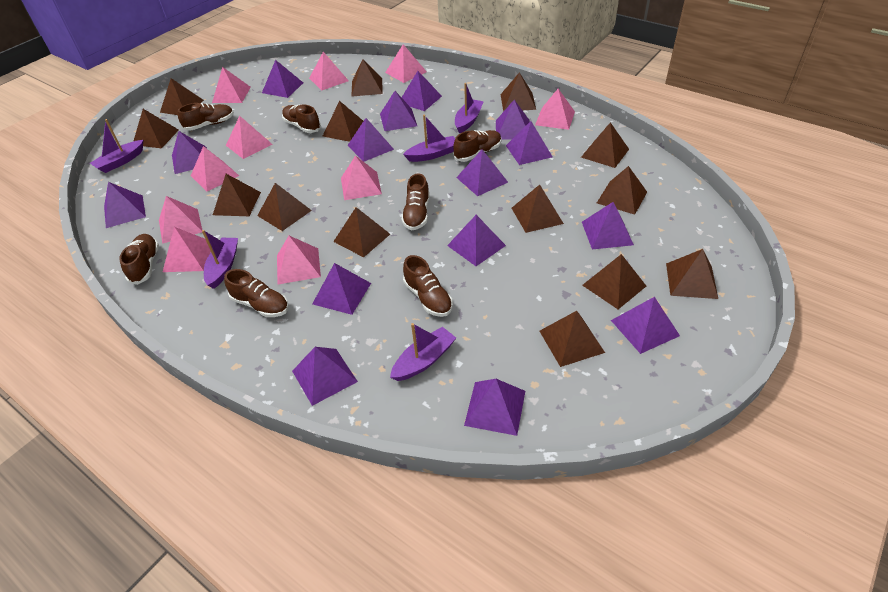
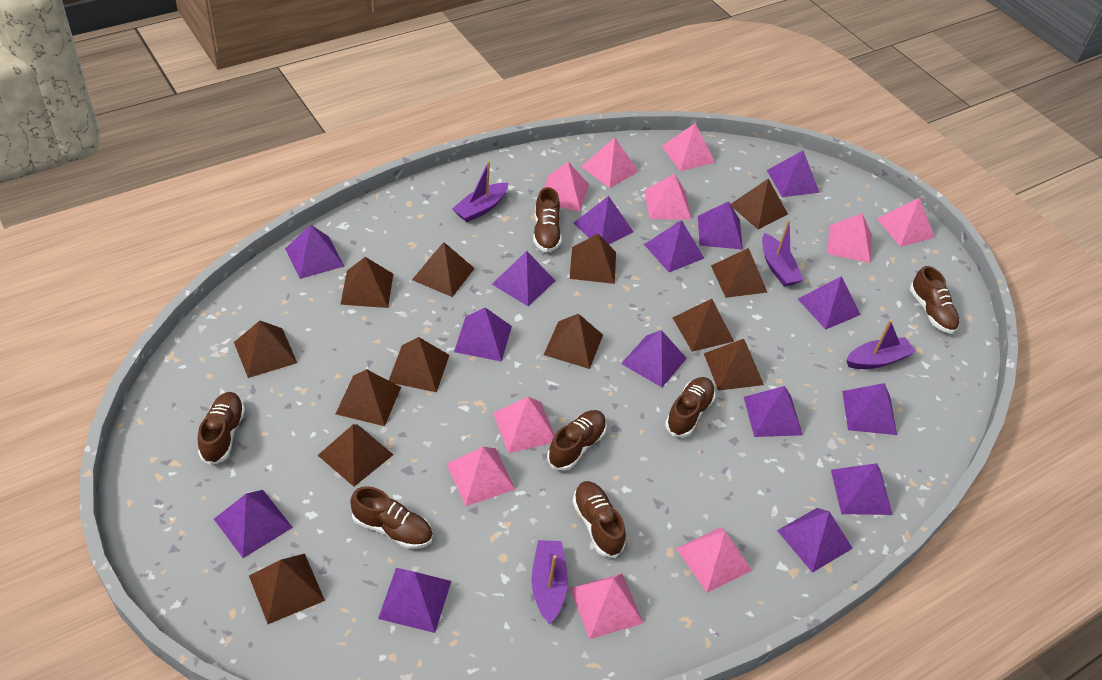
brown pyramid: 14 -> 13
purple boat: 5 -> 4

